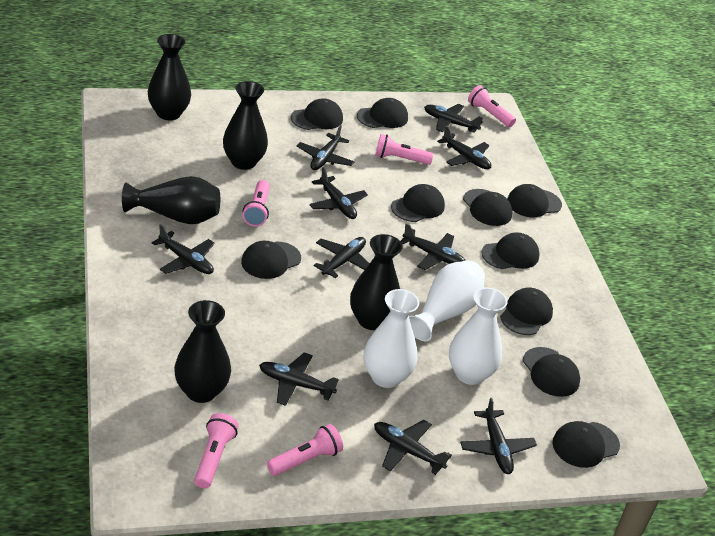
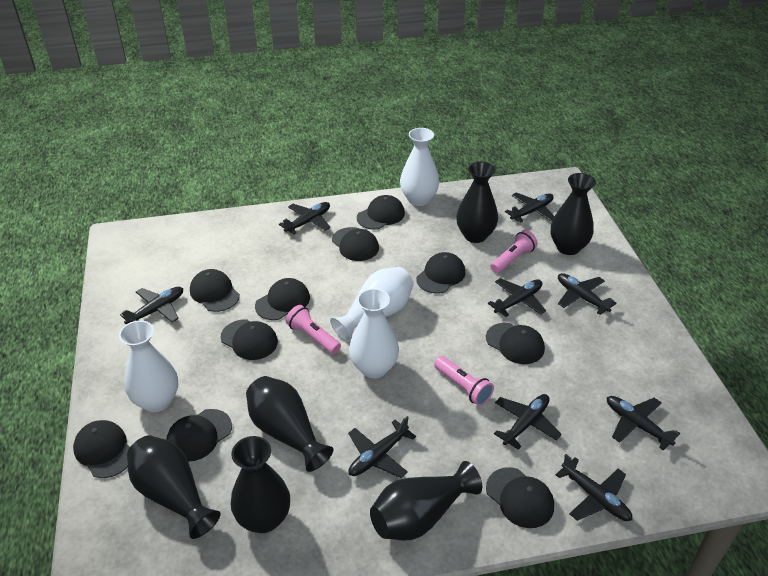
black plane: 10 -> 9
black vase: 5 -> 6
pink flashlight: 5 -> 3
white vase: 3 -> 4

